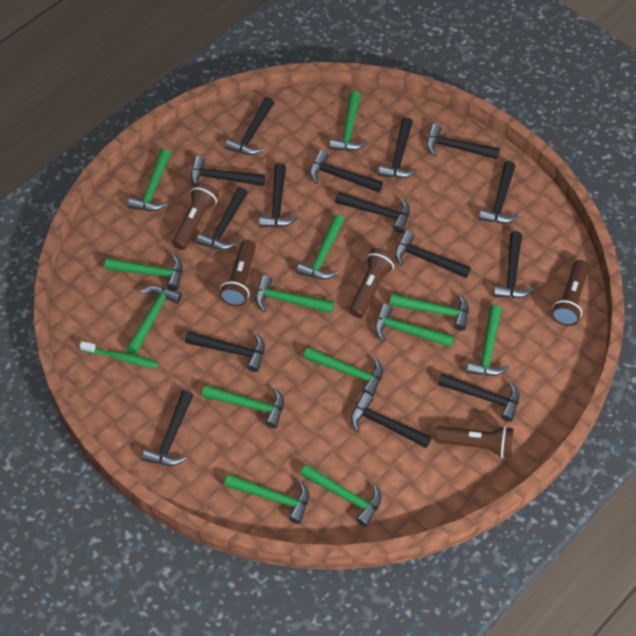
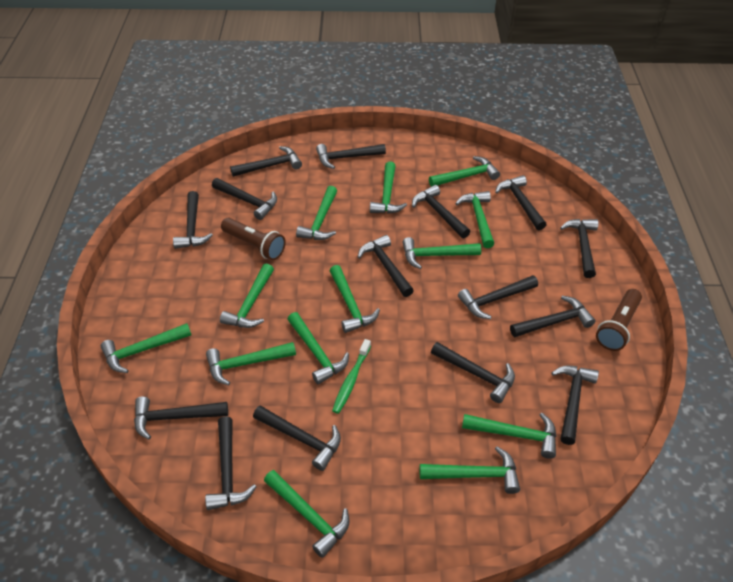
brown flashlight: 5 -> 2

